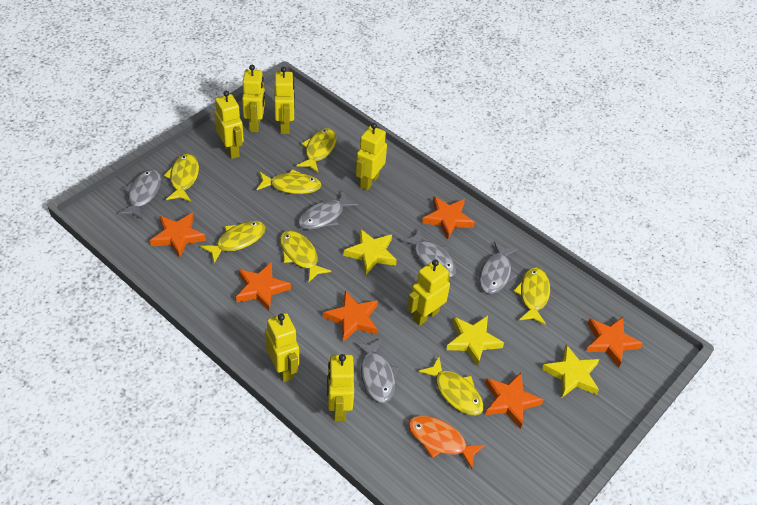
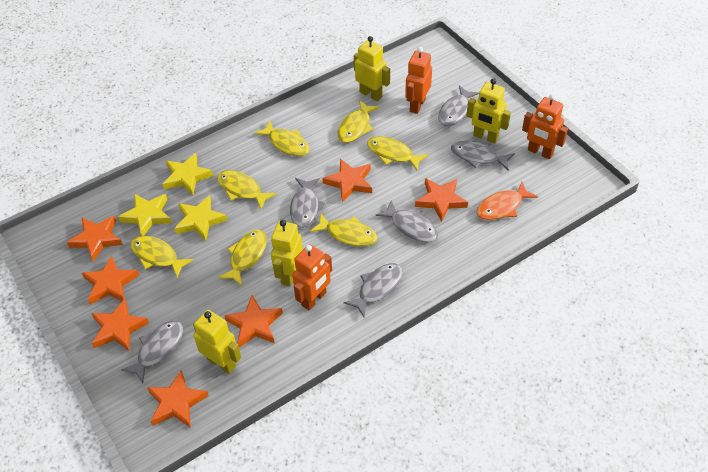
grey fish: 5 -> 6
orange robot: 0 -> 3
orange star: 6 -> 7
yellow robot: 7 -> 4

